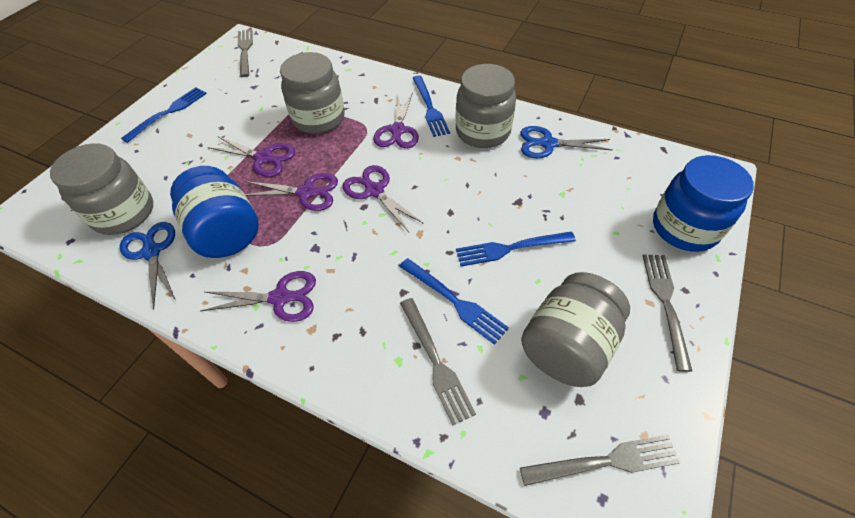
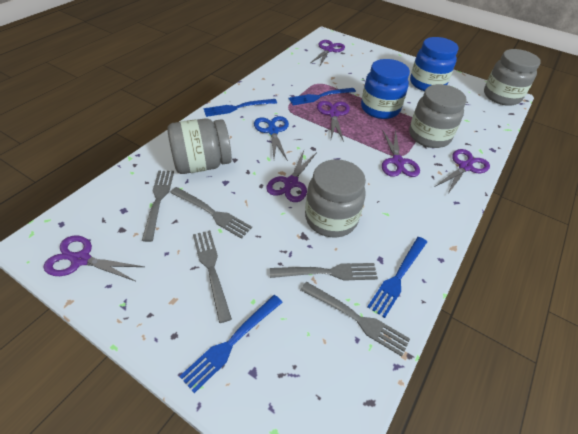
blue scissors: 2 -> 1
grey fork: 4 -> 5
purple scissors: 5 -> 6

